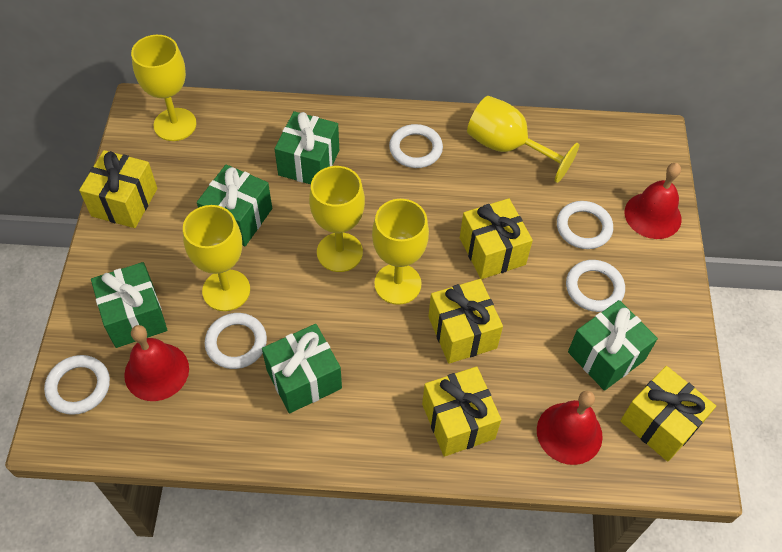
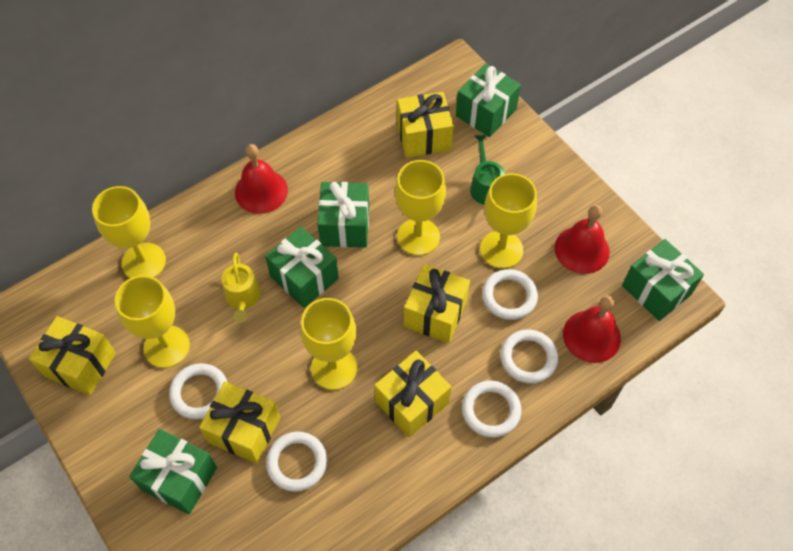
green watering can: 0 -> 1
yellow watering can: 0 -> 1

